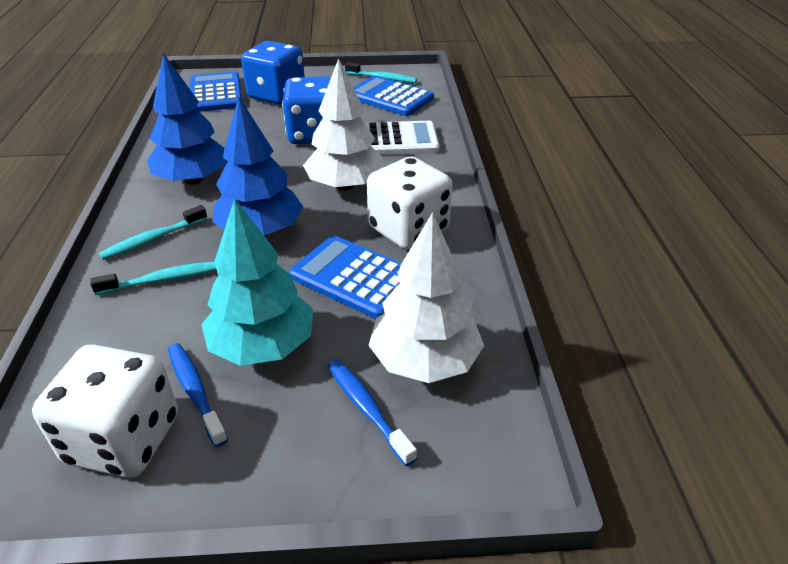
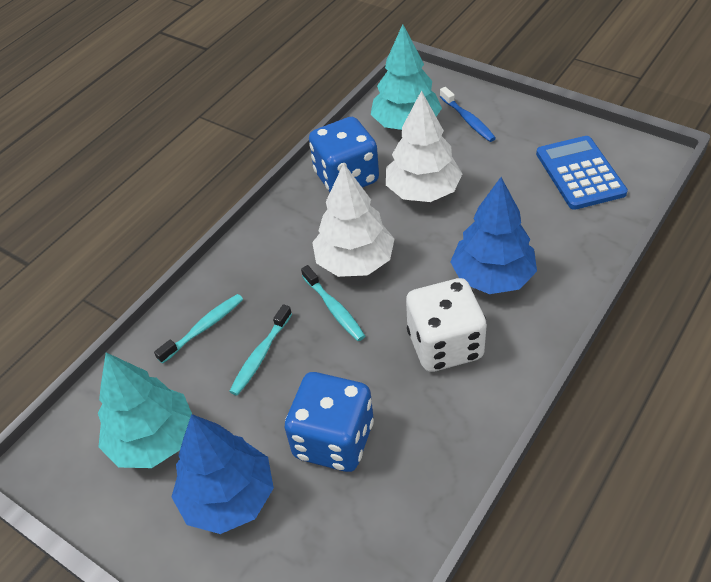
blue calculator: 3 -> 1
blue toothbrush: 2 -> 1
turquoise tree: 1 -> 2
white calculator: 1 -> 0
white dice: 2 -> 1

